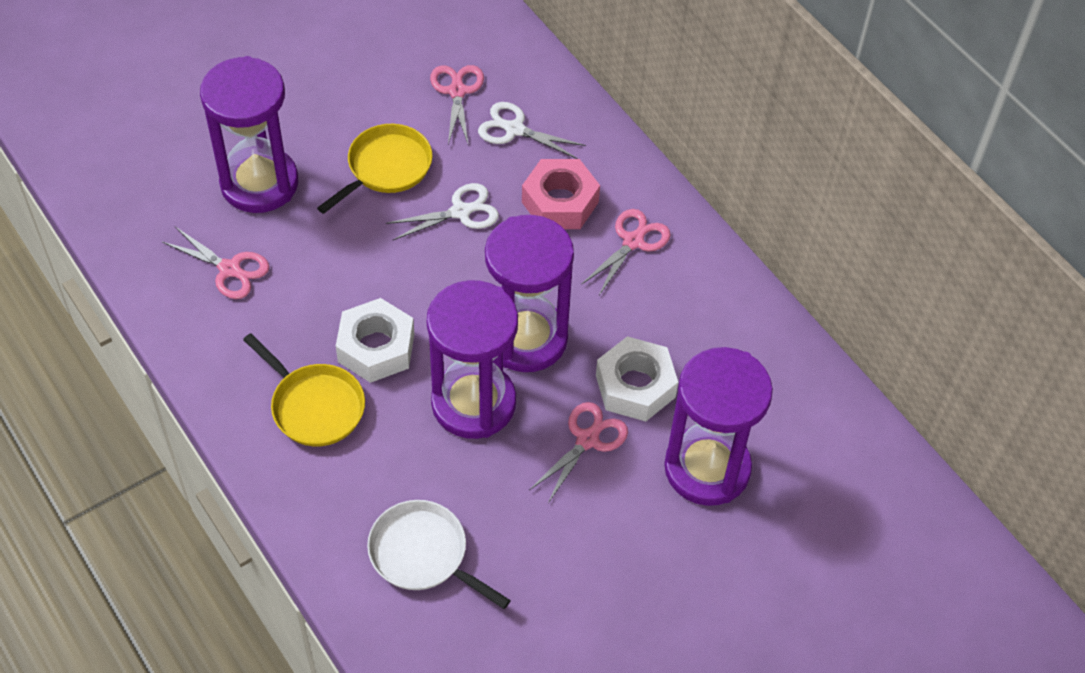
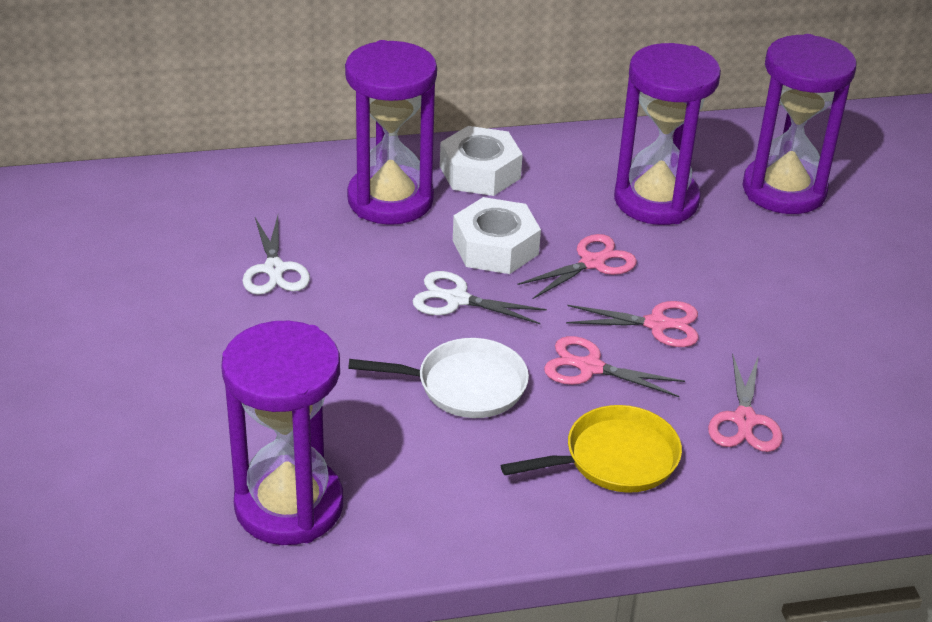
pink nut: 1 -> 0
yellow pan: 2 -> 1

